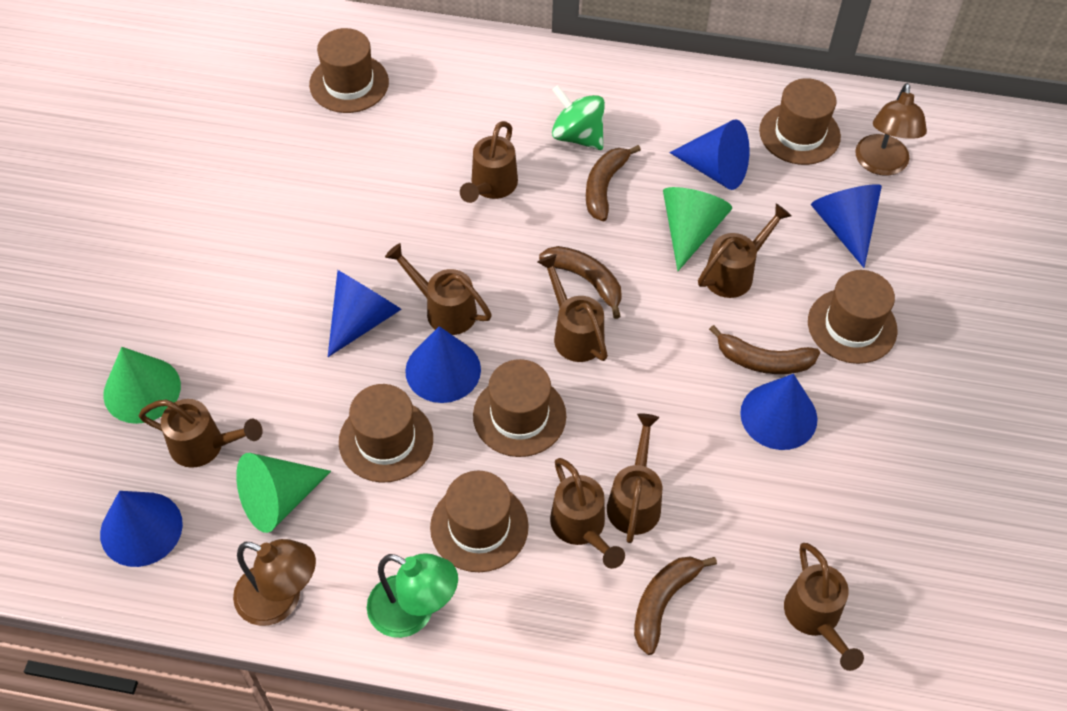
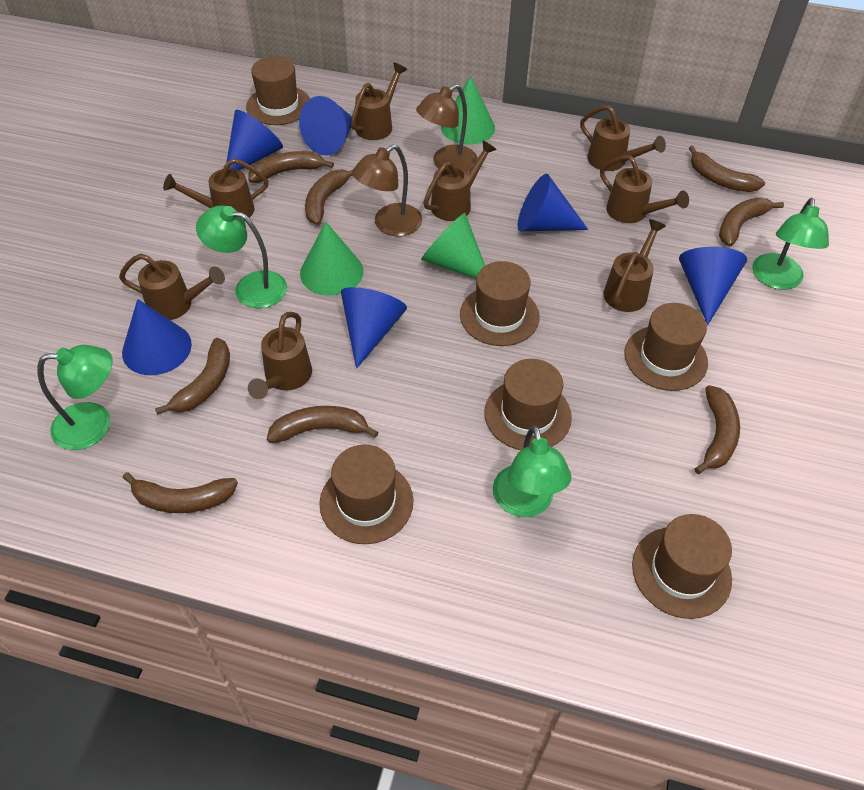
brown banana: 4 -> 8
green lamp: 1 -> 4
green spinning top: 1 -> 0

